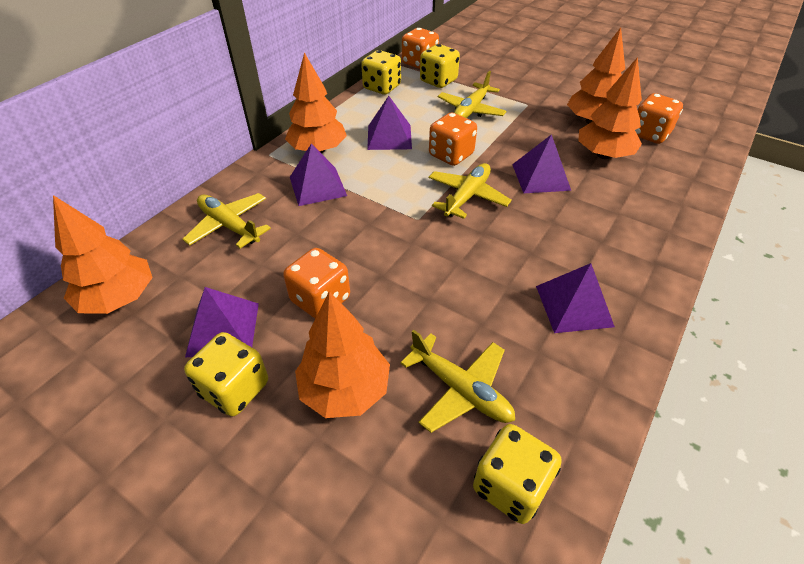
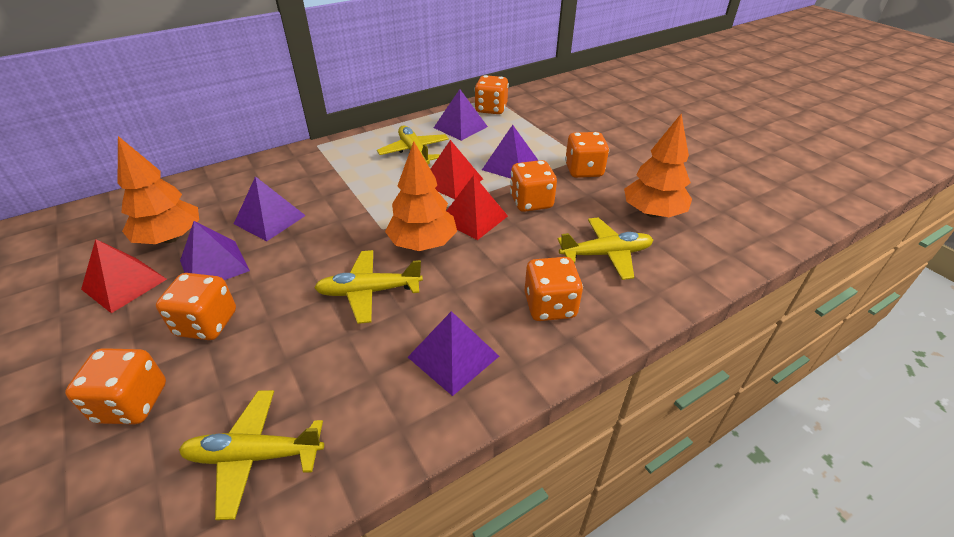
orange dice: 4 -> 6
orange tree: 5 -> 3
red pyramid: 0 -> 3
yellow dice: 4 -> 0

